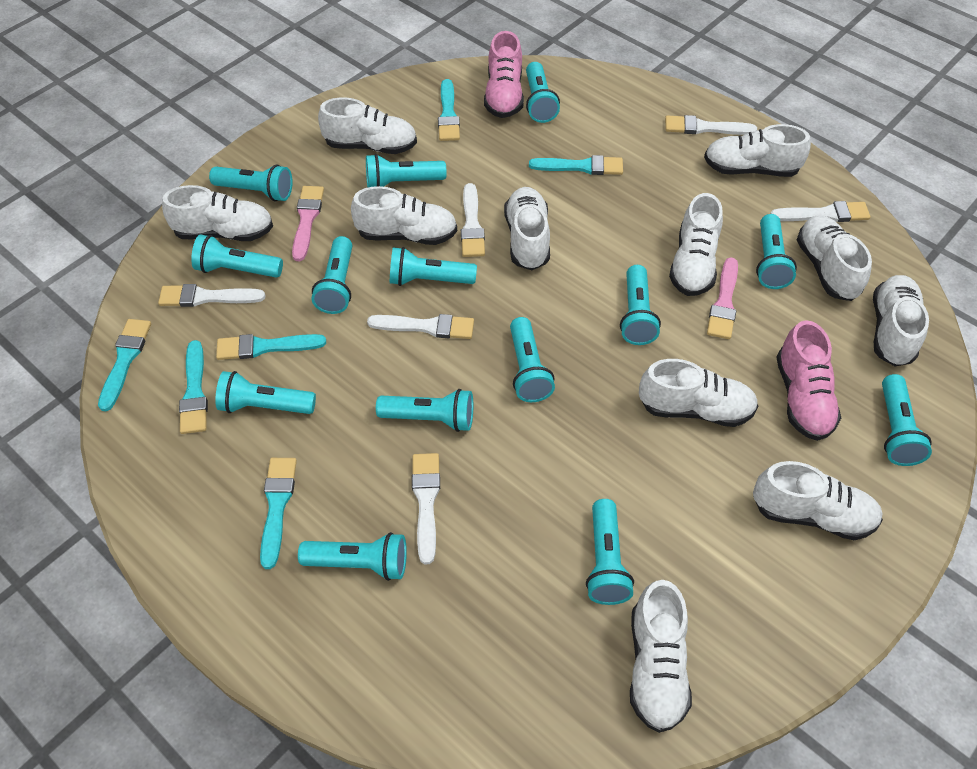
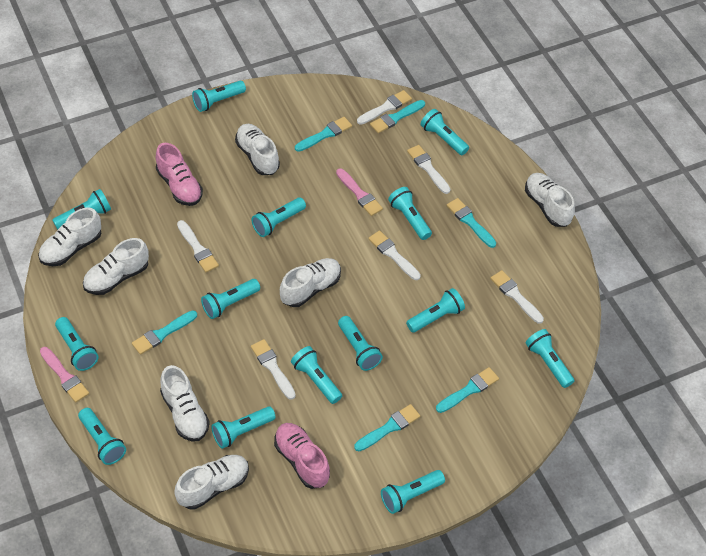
white shoe: 11 -> 7

